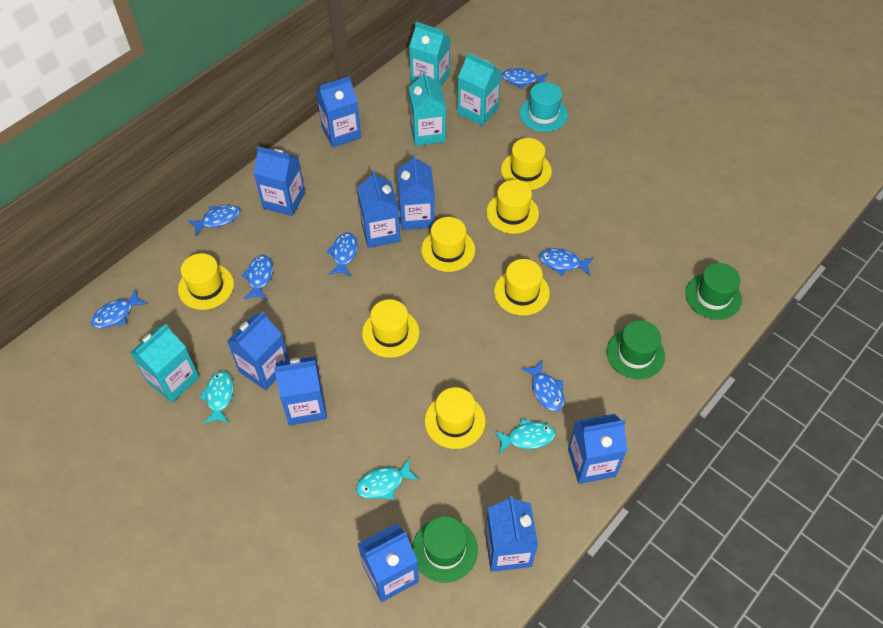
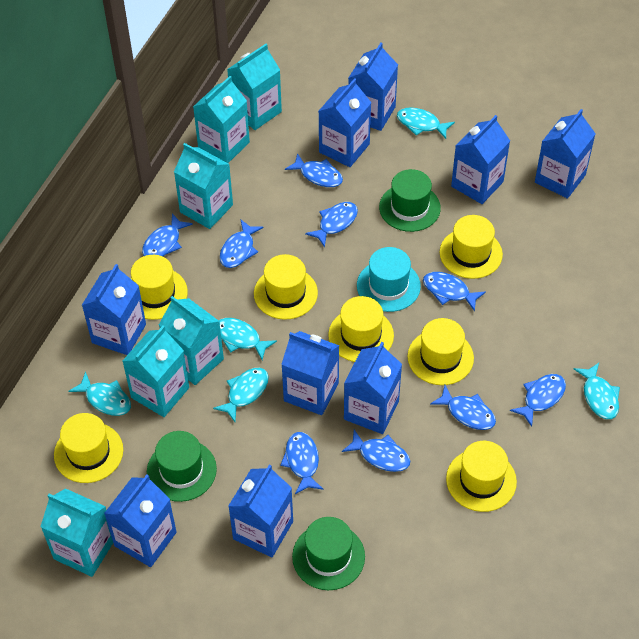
blue fish: 7 -> 9
turquoise carton: 4 -> 6
turquoise fish: 3 -> 5

